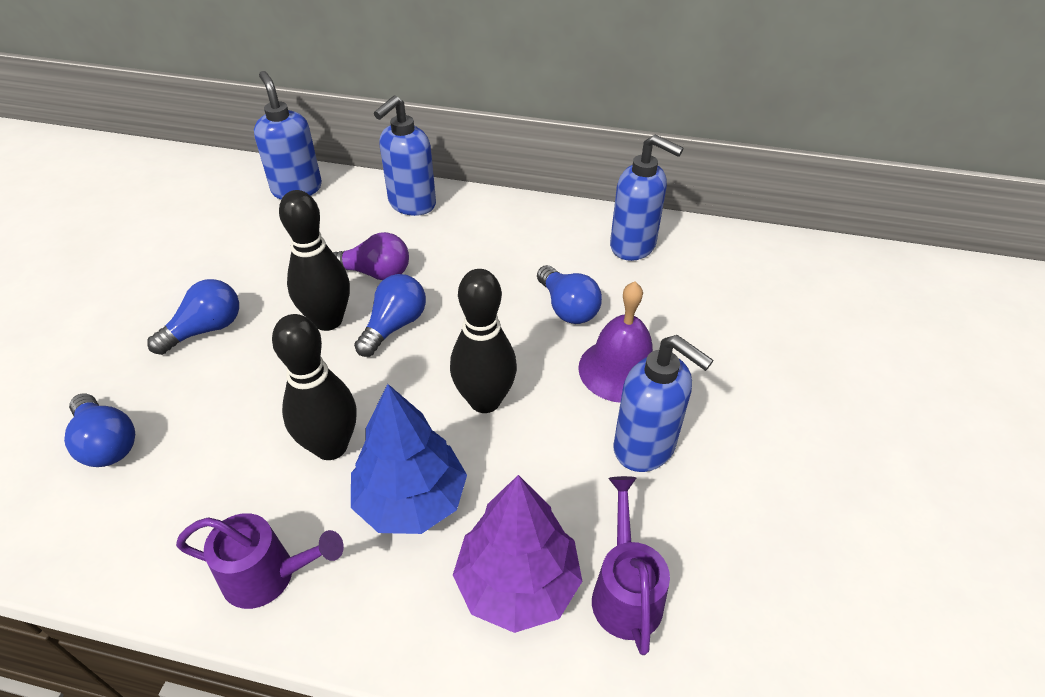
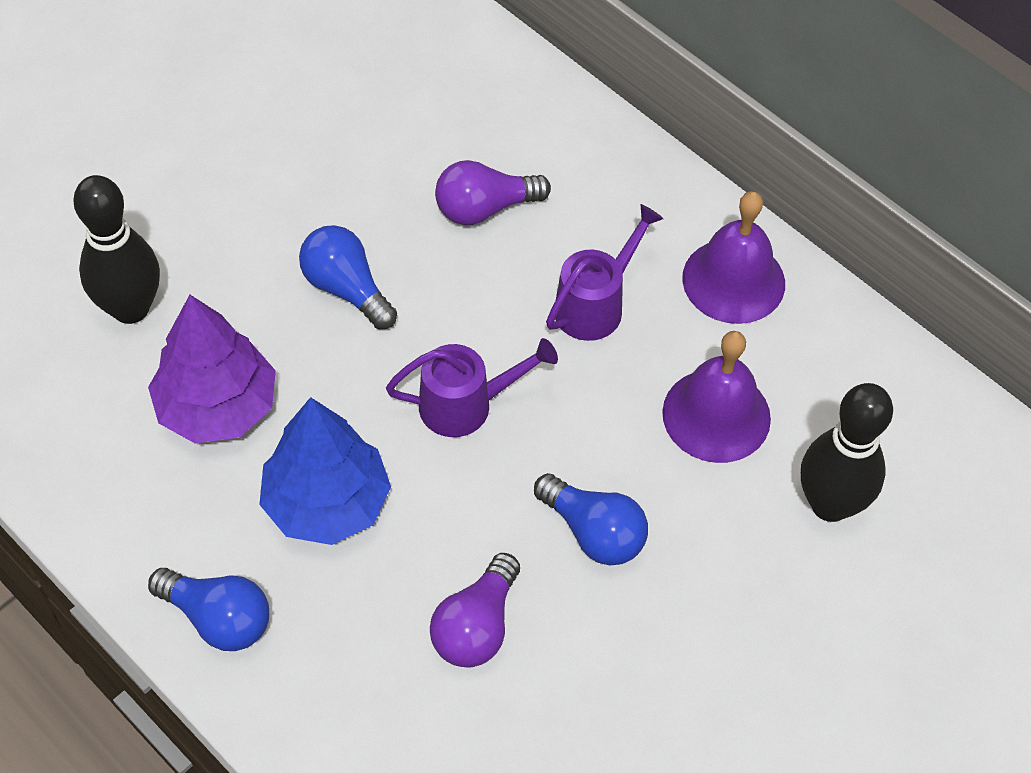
black bowling pin: 3 -> 2
blue light bulb: 4 -> 3
blue soap dispenser: 4 -> 0
purple bell: 1 -> 2
purple light bulb: 1 -> 2

